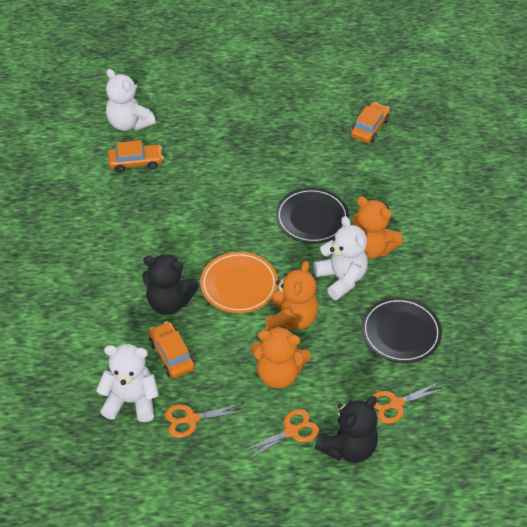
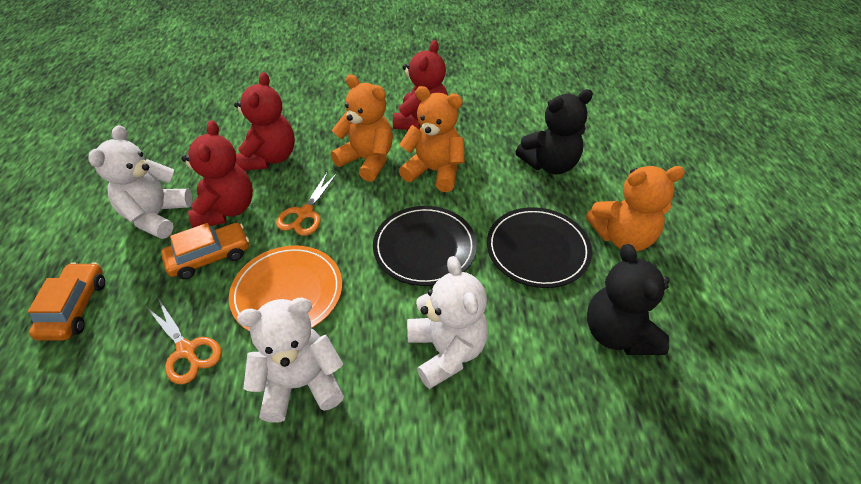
orange car: 3 -> 2
orange scissors: 3 -> 2
red teddy bear: 0 -> 3

